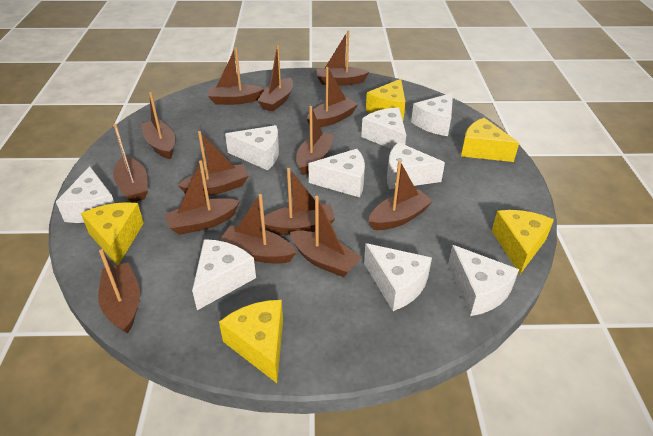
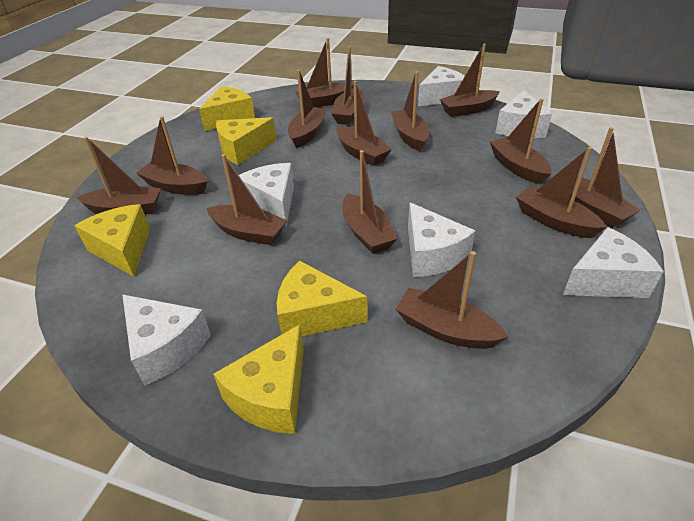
white cheese: 9 -> 6

